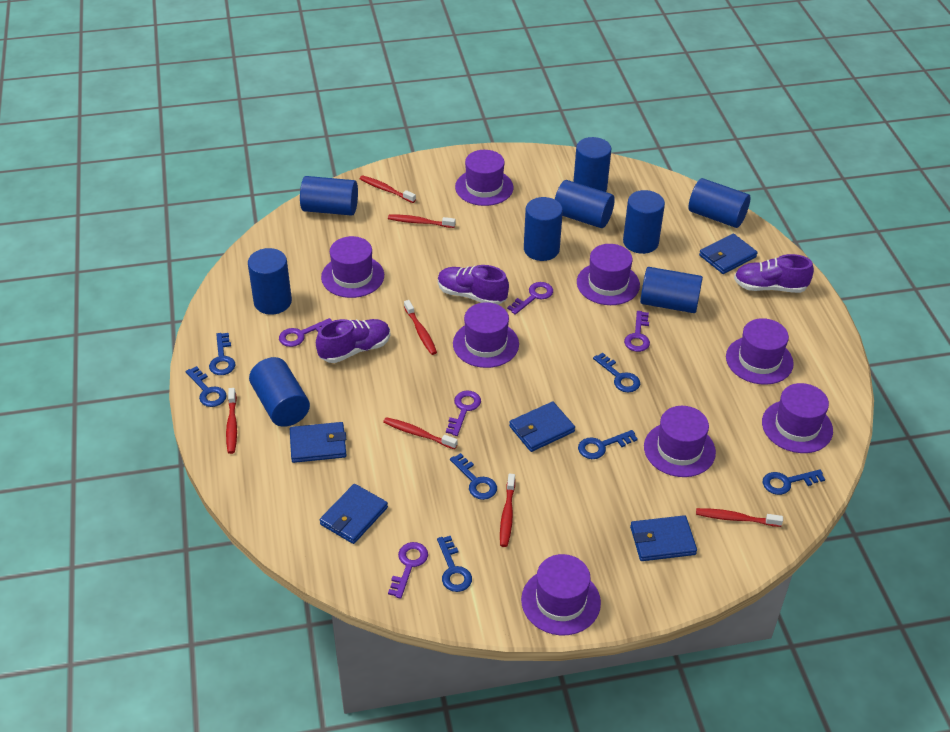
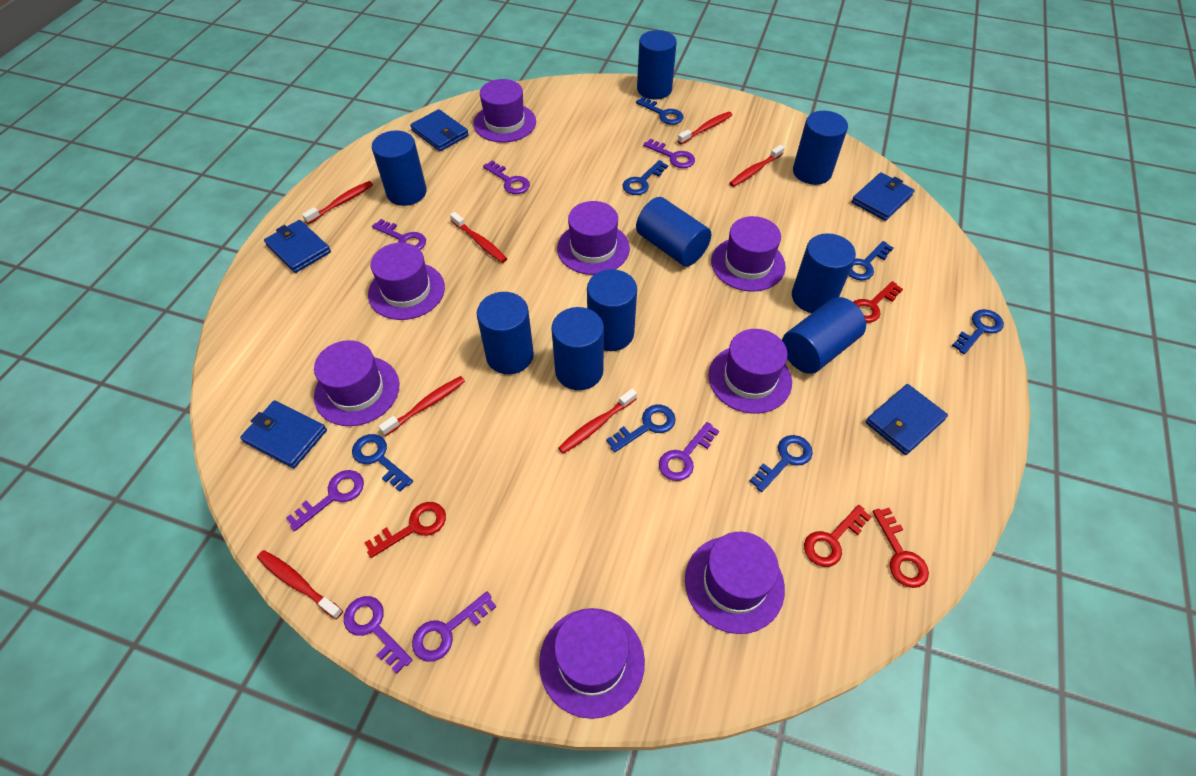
purple key: 5 -> 7
purple shoe: 3 -> 0
red key: 0 -> 4

